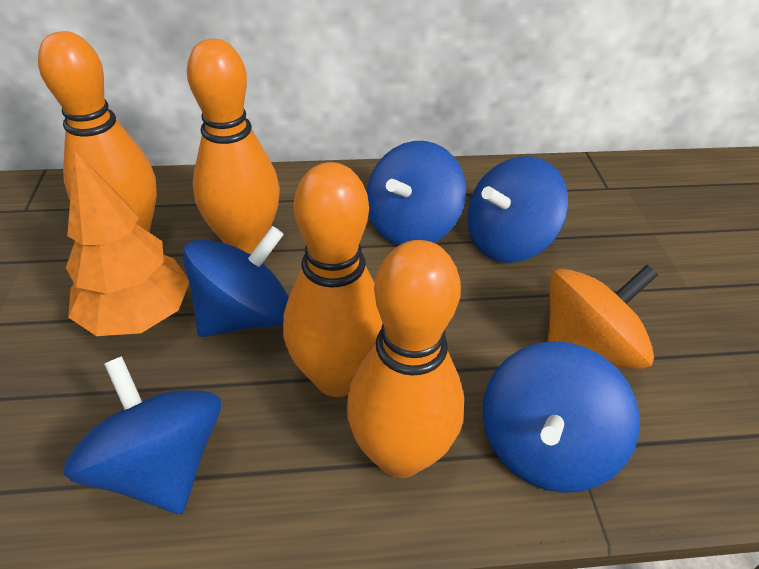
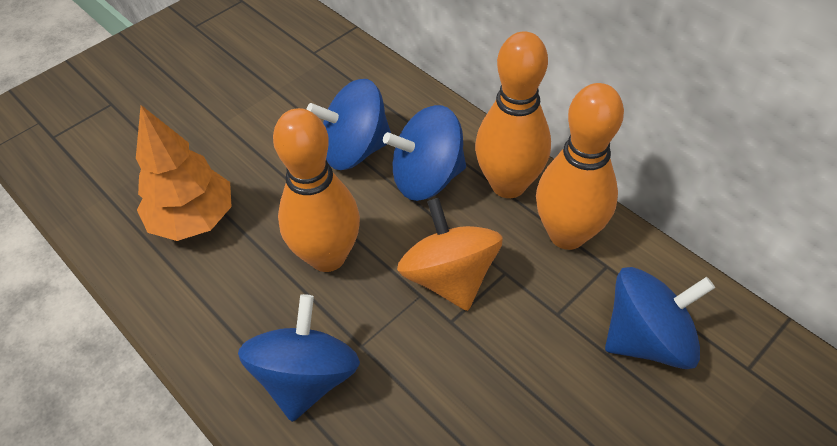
blue spinning top: 5 -> 4
orange bowling pin: 4 -> 3

